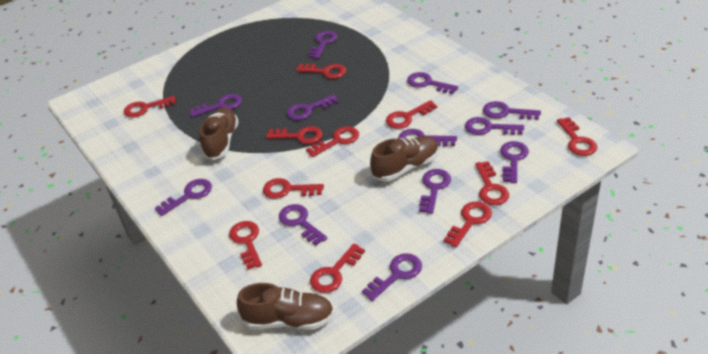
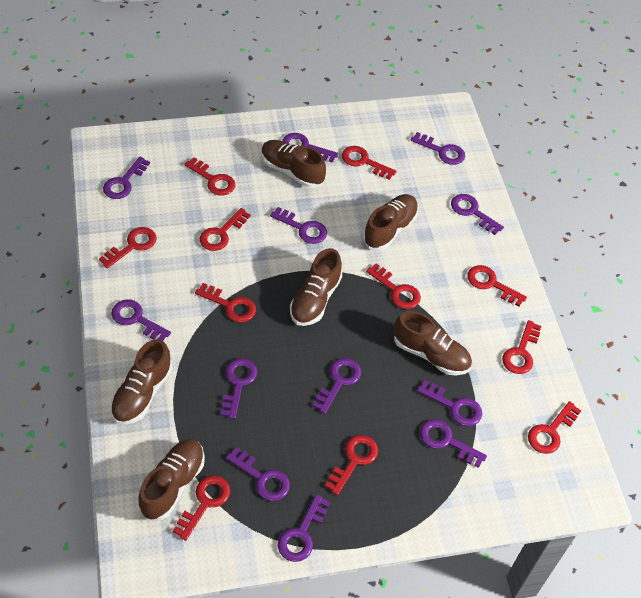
brown shoe: 3 -> 6

